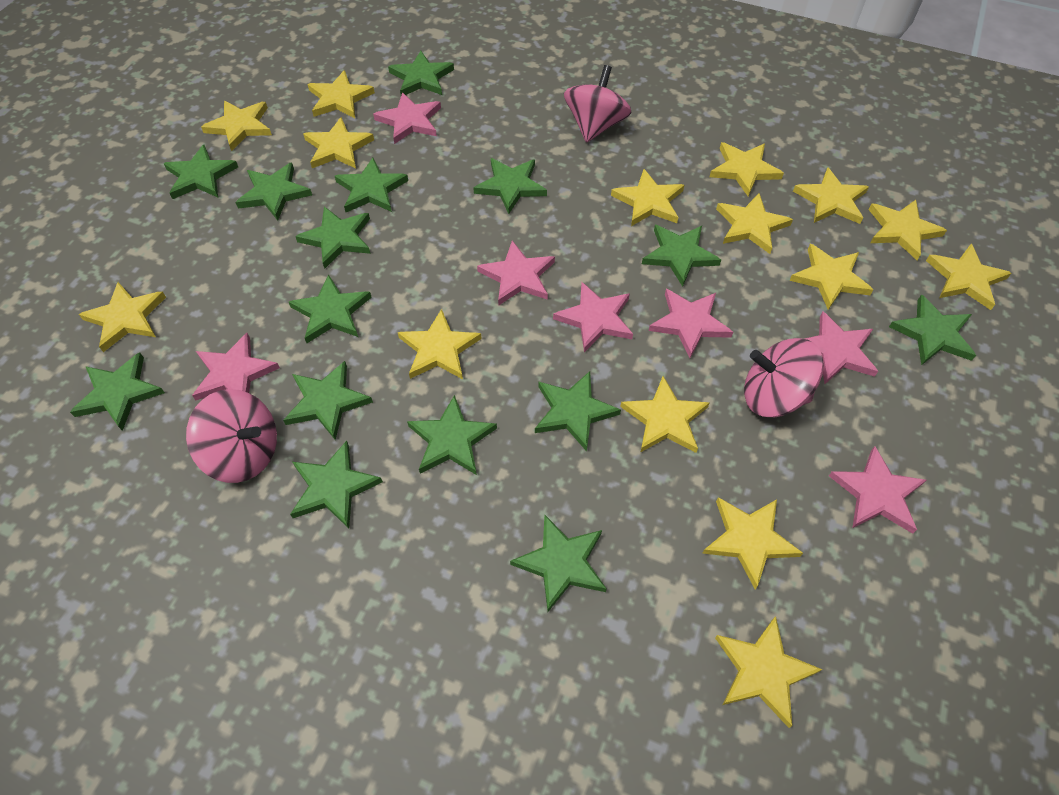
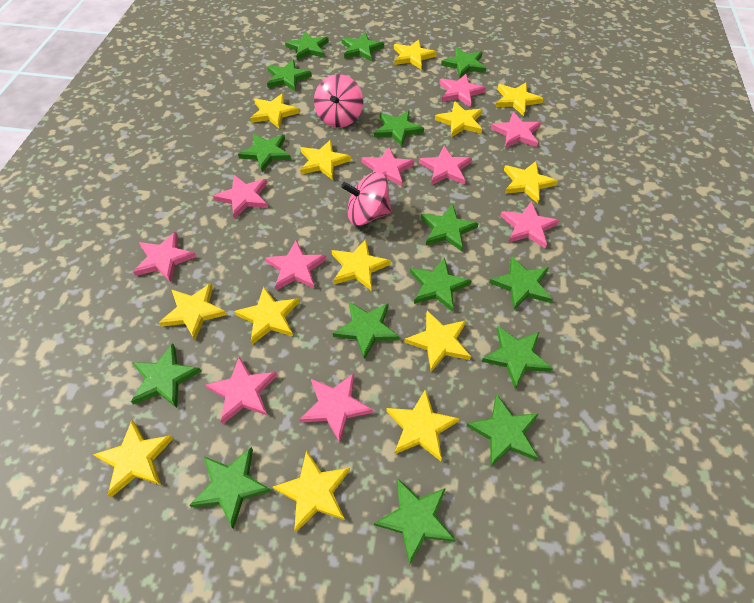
pink spinning top: 3 -> 2
pink star: 7 -> 10
yellow star: 15 -> 13

